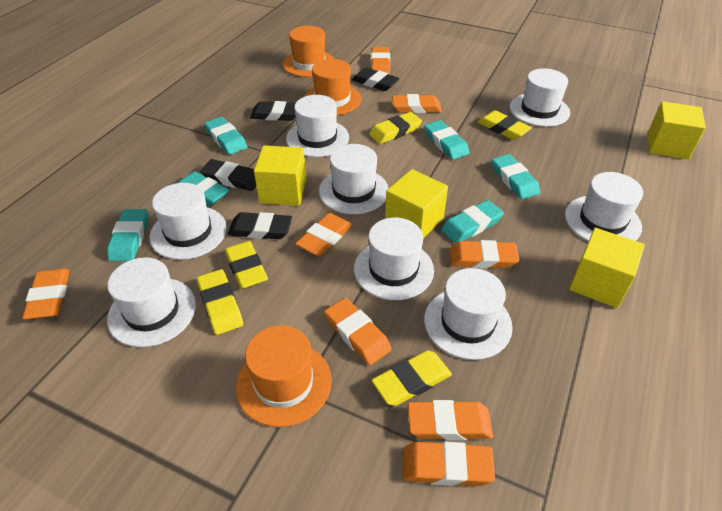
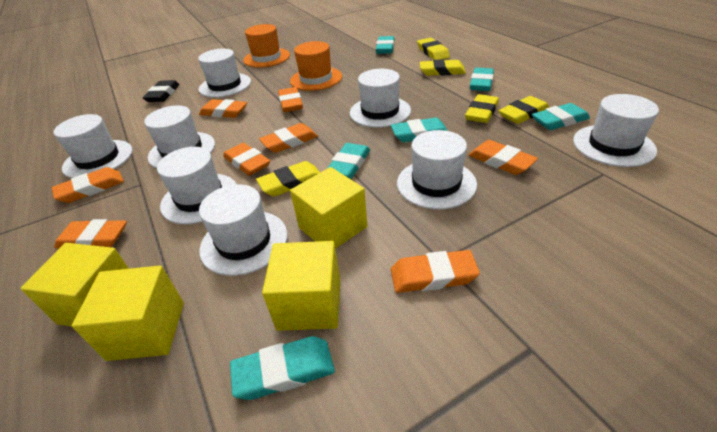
black eraser: 4 -> 1
orange hat: 3 -> 2

